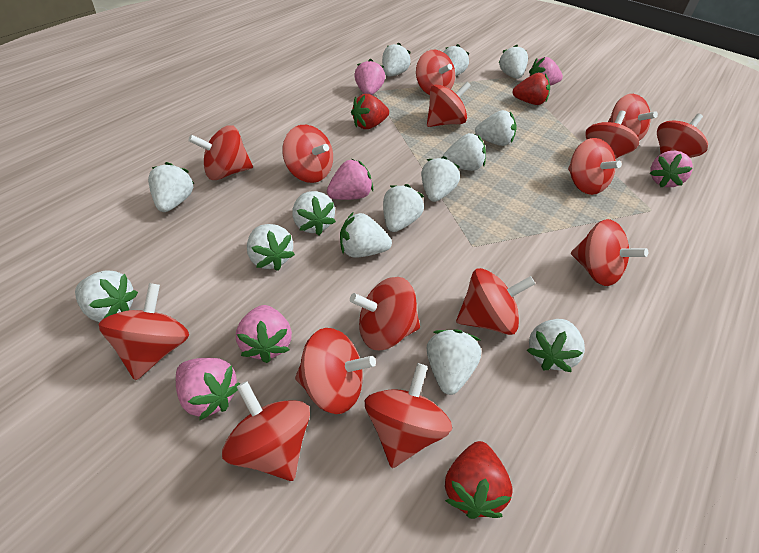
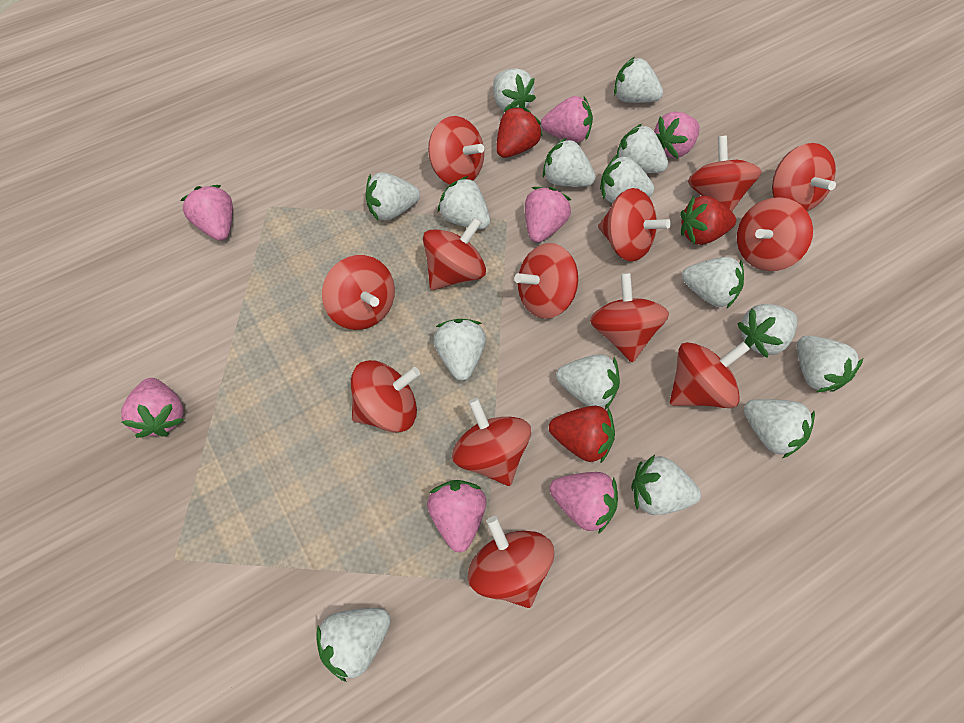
pink strawberry: 6 -> 7
red spinning top: 15 -> 13
white strawberry: 14 -> 15

